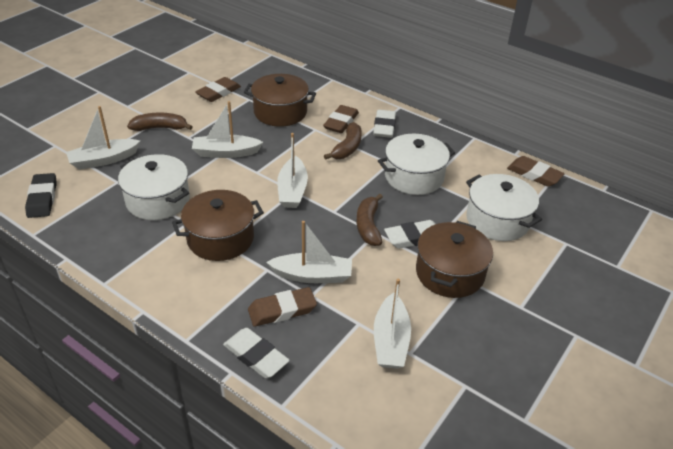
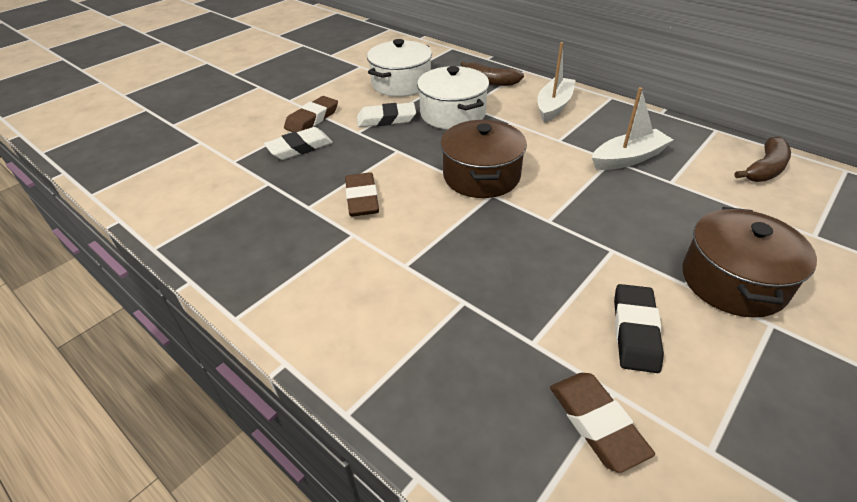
brown banana: 3 -> 2
brown eraser: 4 -> 3
brown pot: 3 -> 2
white boat: 5 -> 2
white eraser: 3 -> 2
white pot: 3 -> 2

